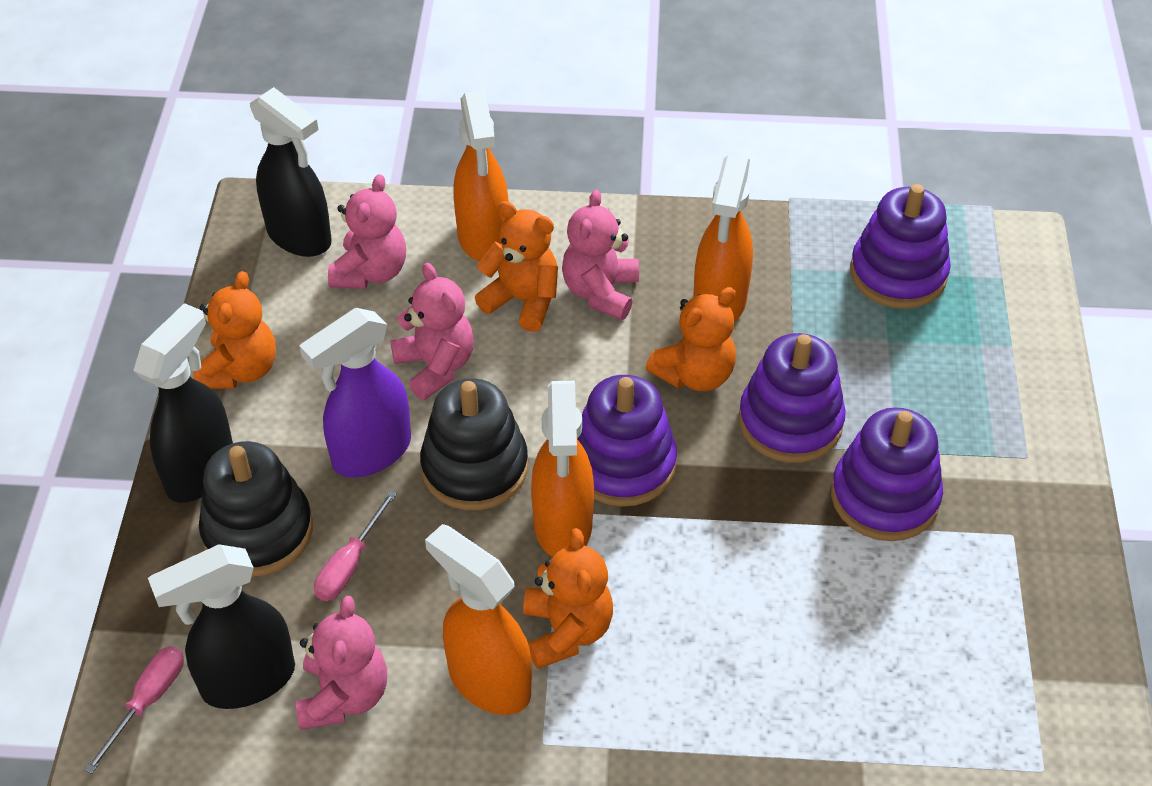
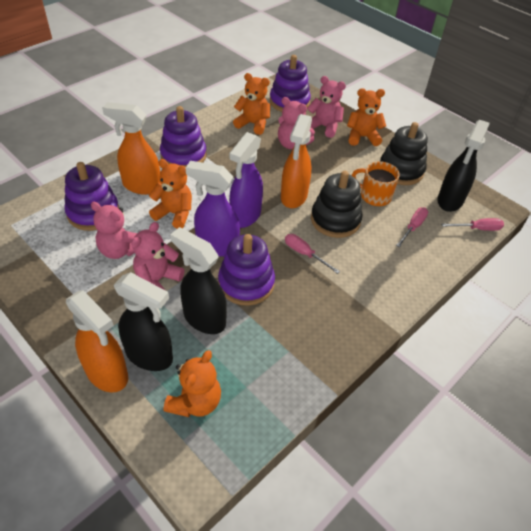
orange mug: 0 -> 1
orange spray bottle: 4 -> 3
pink screwdriver: 2 -> 3
purple spray bottle: 1 -> 2

